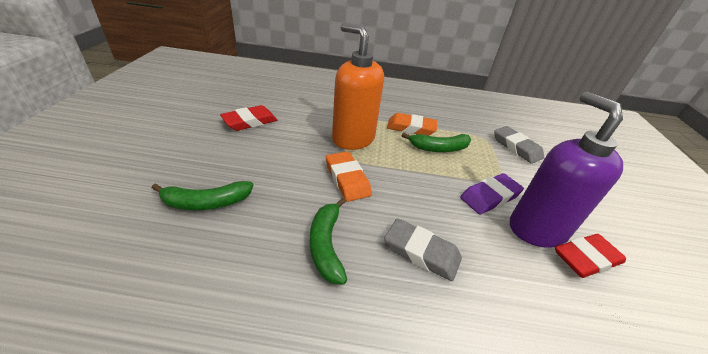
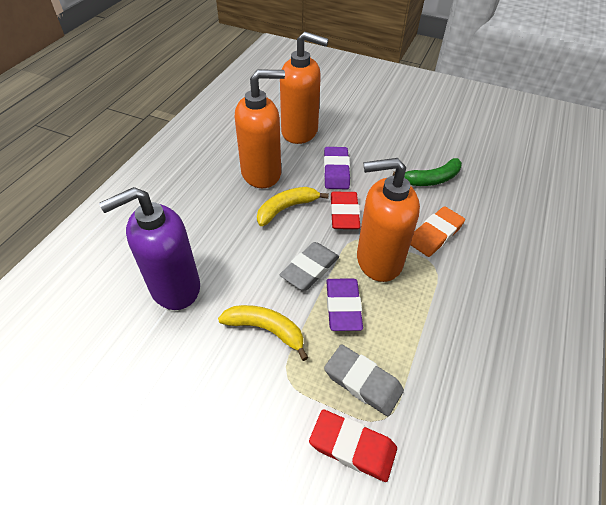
green banana: 3 -> 1
orange eraser: 2 -> 1
orange soap dispenser: 1 -> 3
purple eraser: 1 -> 2
yellow banana: 0 -> 2

